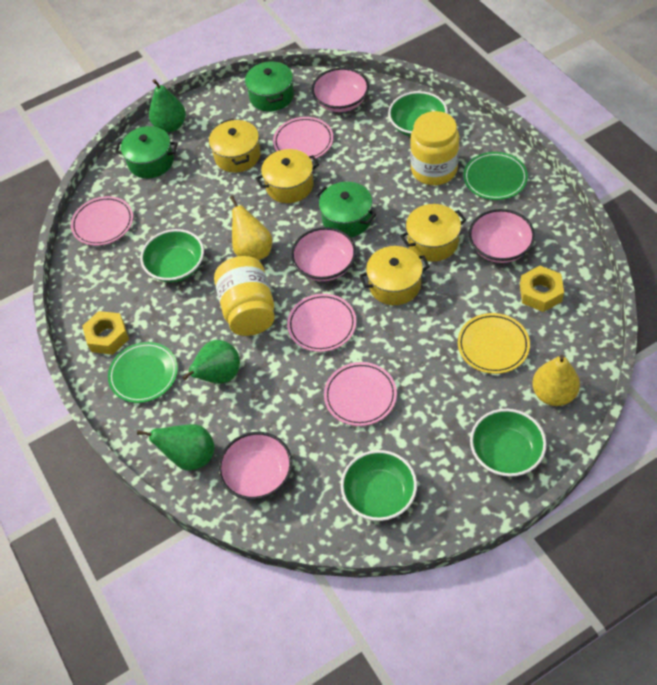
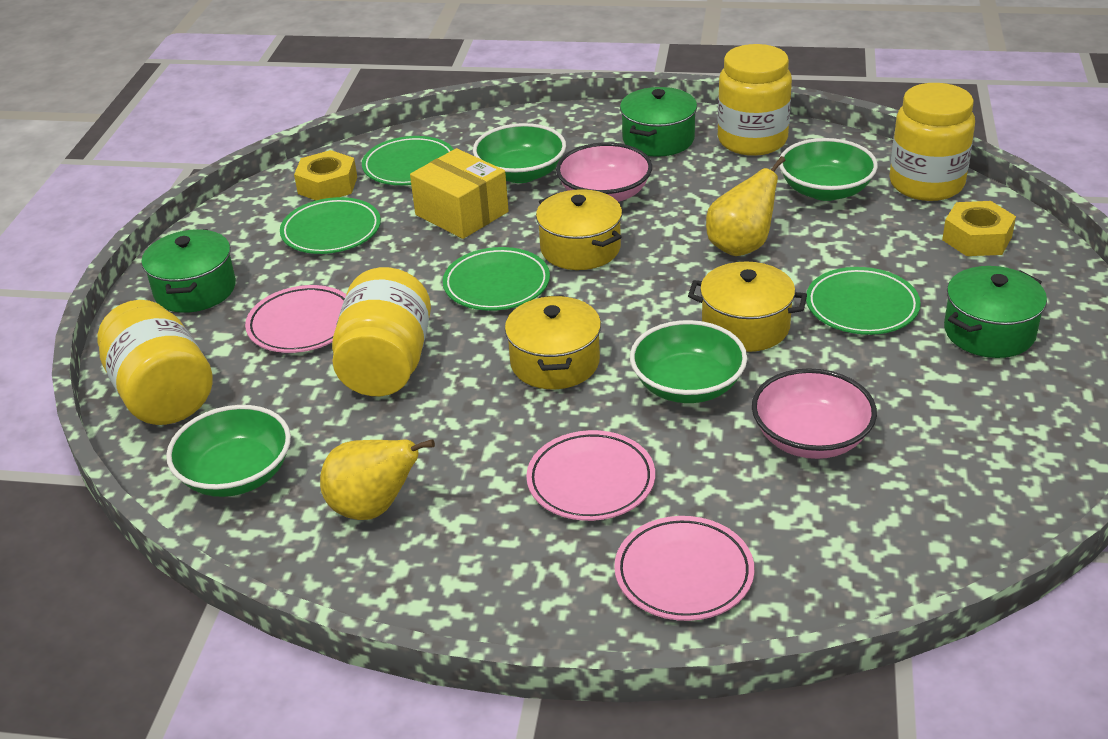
green pear: 3 -> 0
green plate: 2 -> 4
pink bowl: 4 -> 2
pink plate: 4 -> 3
yellow box: 0 -> 1
yellow jar: 2 -> 4
yellow plate: 1 -> 0
yellow pot: 4 -> 3

